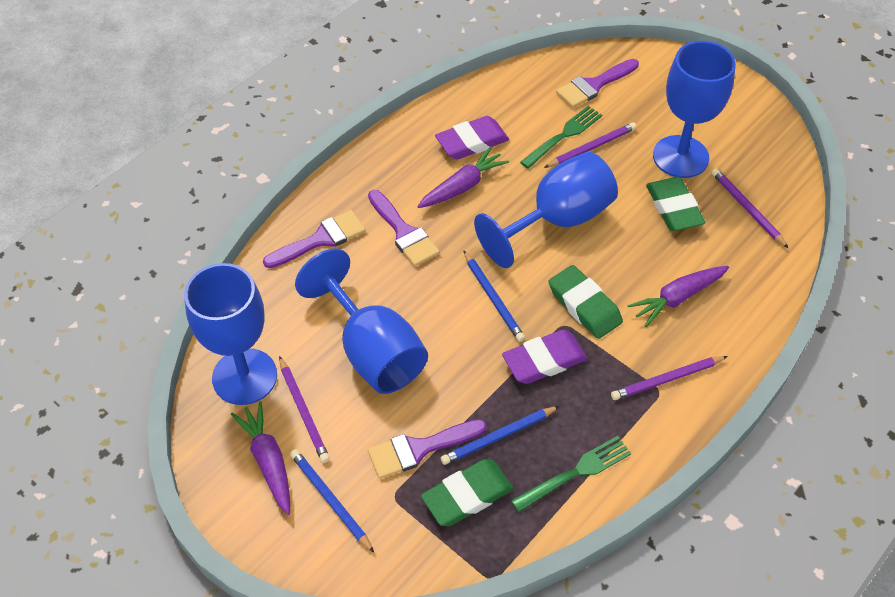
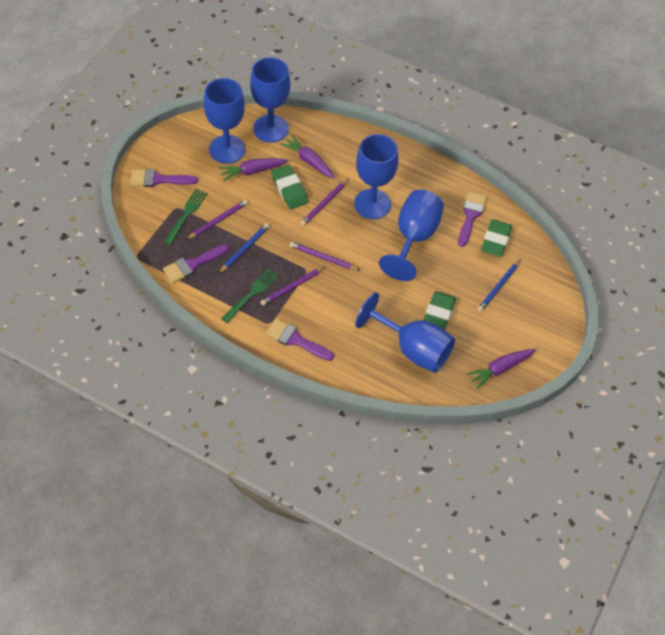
blue goblet: 4 -> 5
blue pencil: 3 -> 2
purple eraser: 2 -> 0

